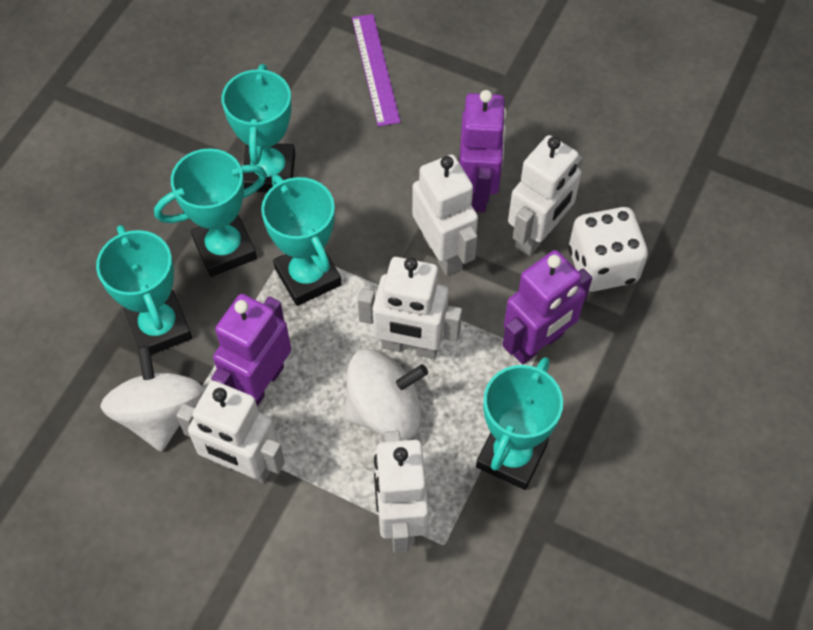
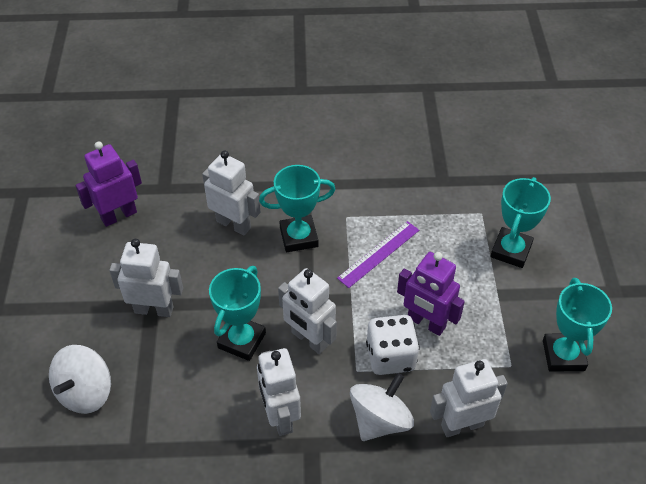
purple robot: 3 -> 2
turquoise trophy: 5 -> 4

